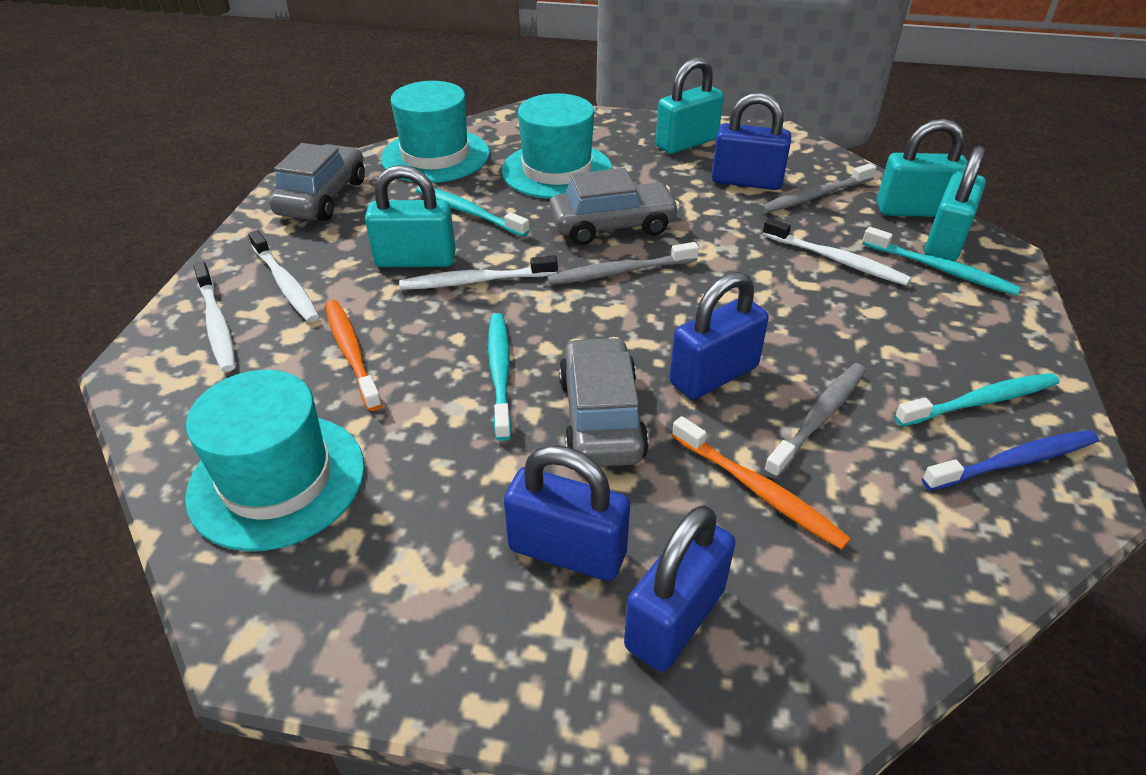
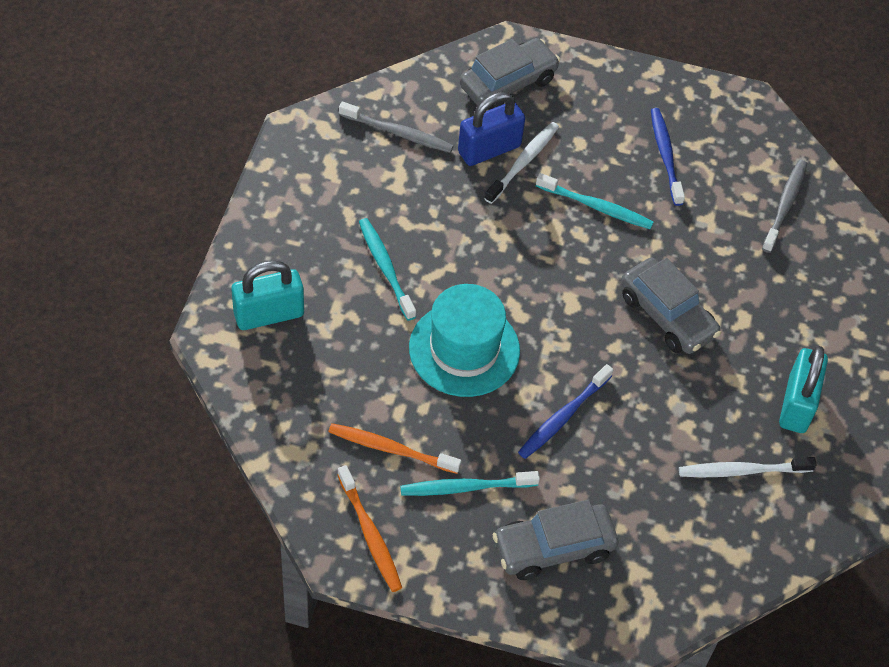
blue padlock: 4 -> 1
blue toothbrush: 1 -> 2
grey toothbrush: 3 -> 2
turquoise hat: 3 -> 1
turquoise padlock: 4 -> 2
turquoise toothbrush: 4 -> 3
white toothbrush: 4 -> 2

